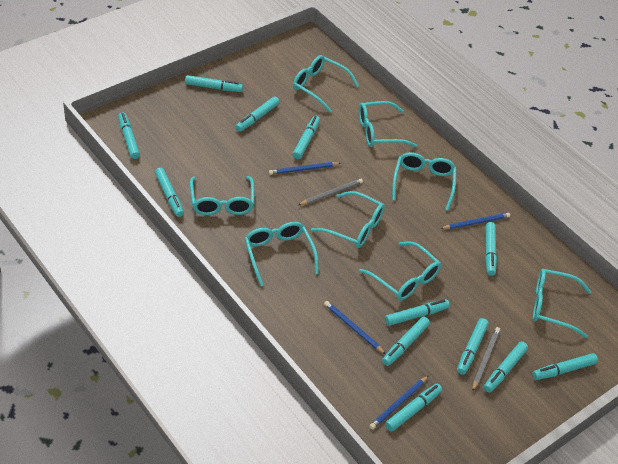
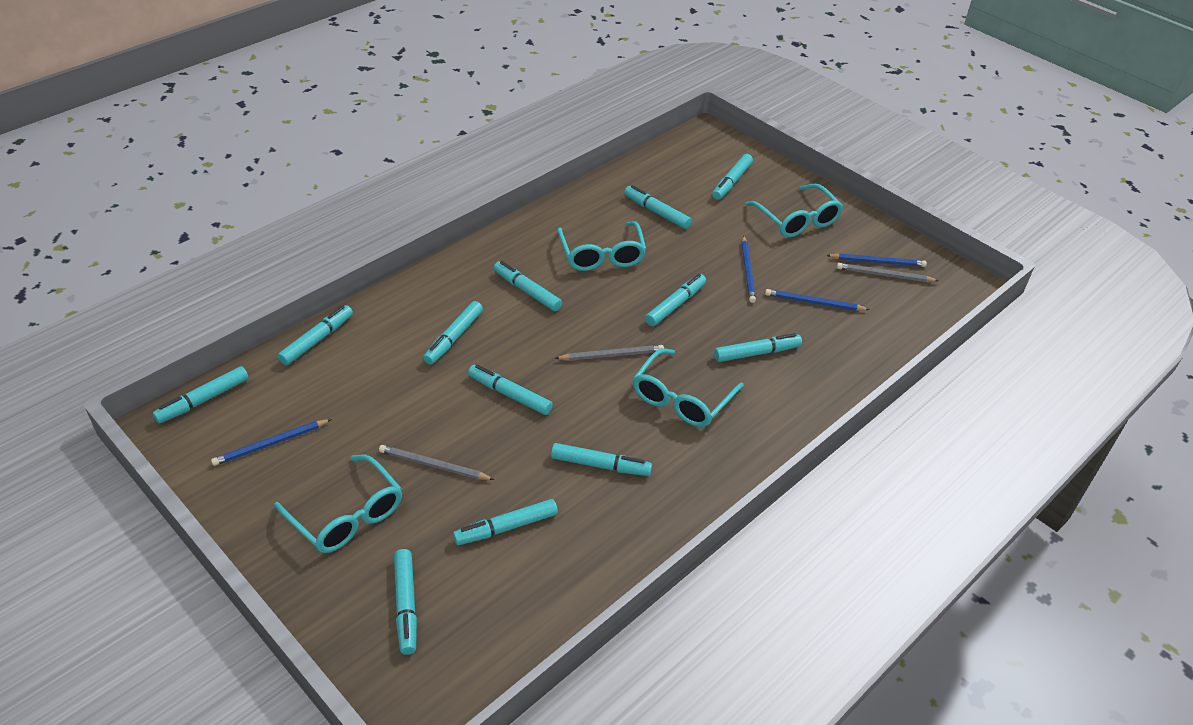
grey pencil: 2 -> 3
turquoise glasses: 8 -> 4

